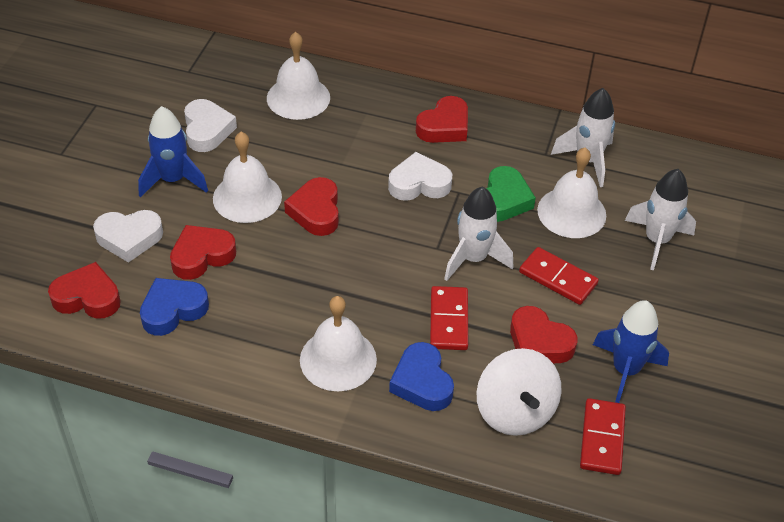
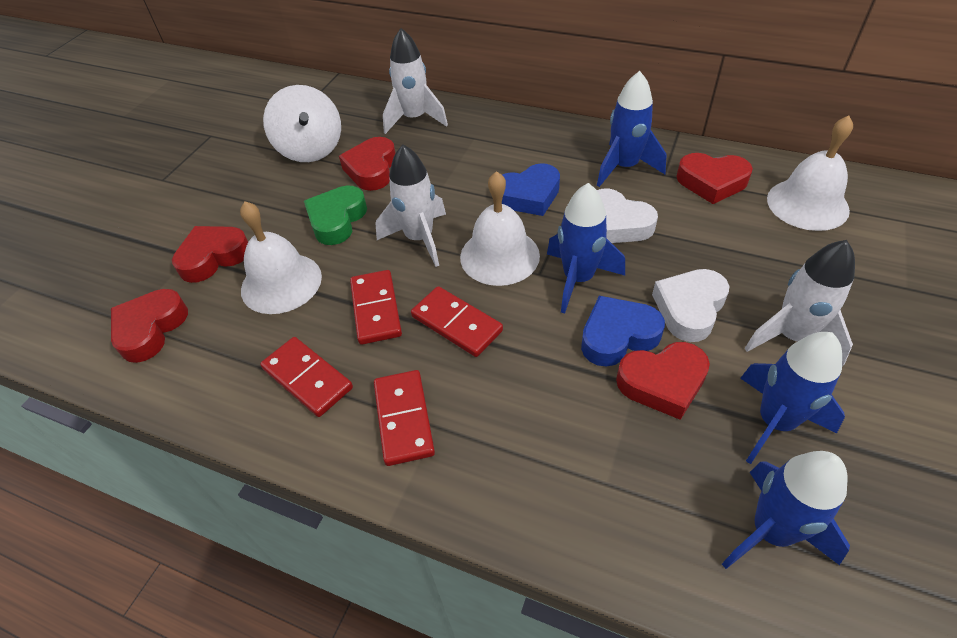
blue rocket: 2 -> 4
red domino: 3 -> 4
white bell: 4 -> 3
white heart: 3 -> 2

